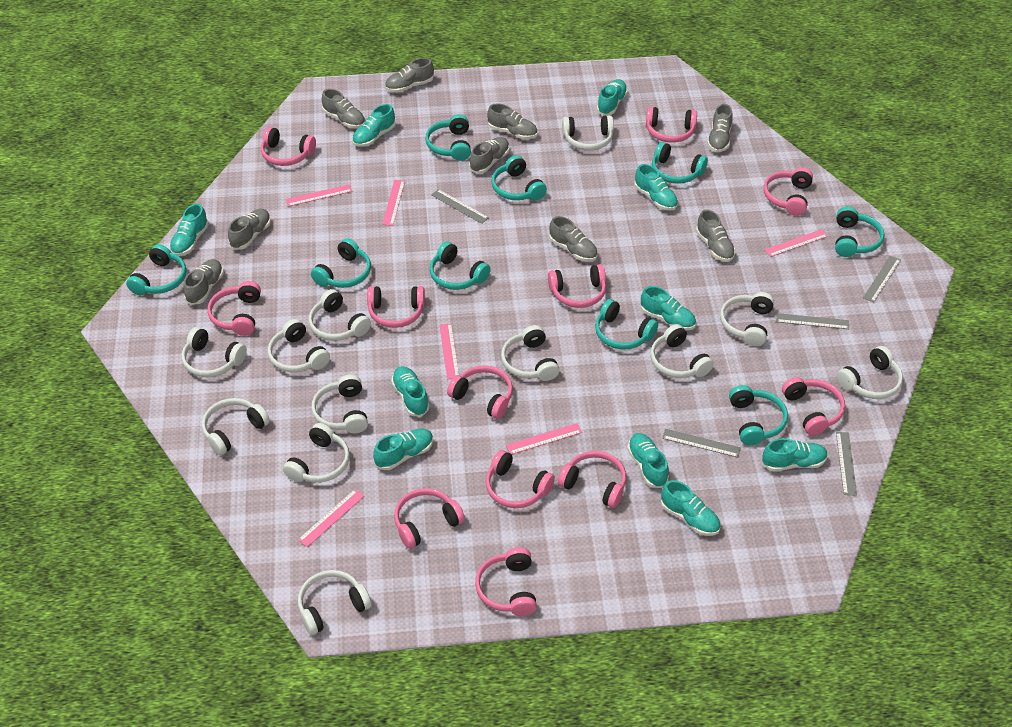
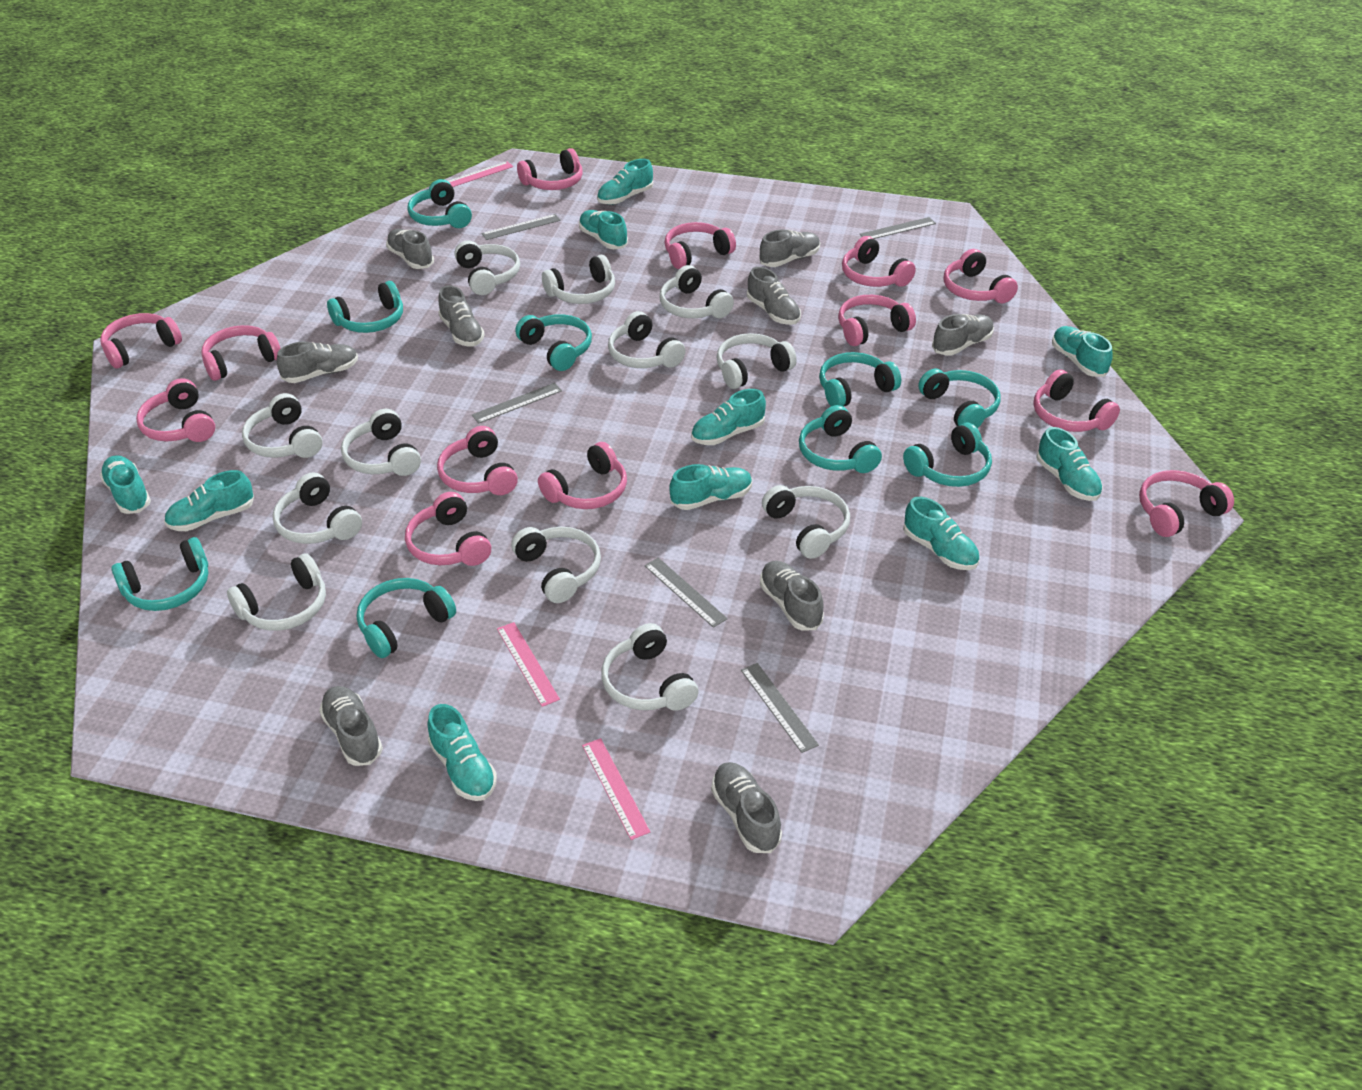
pink headphones: 12 -> 13
pink ruler: 6 -> 3

